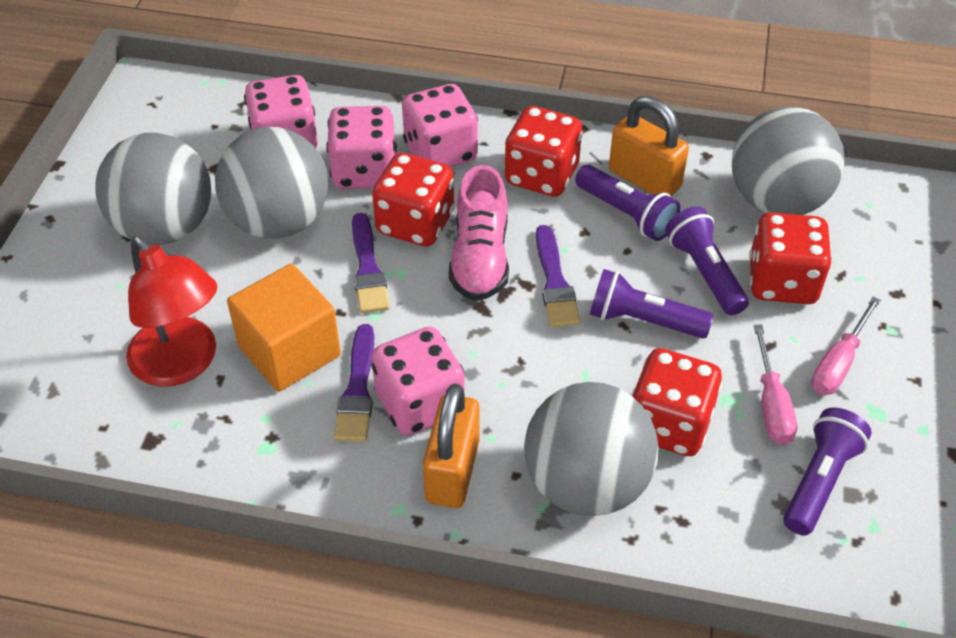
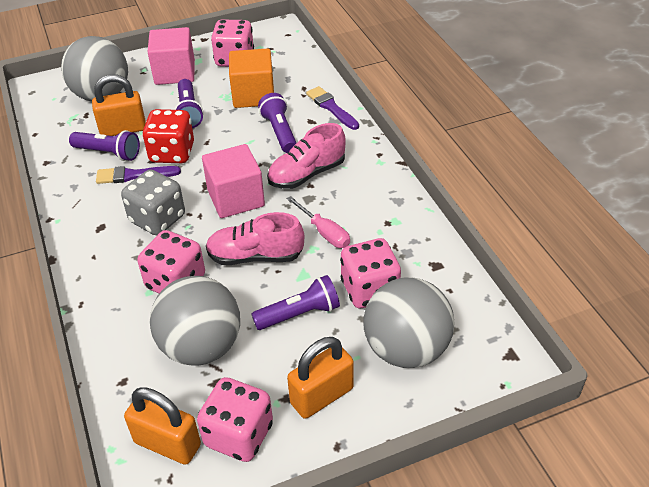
grey ball: 4 -> 3
grey dice: 0 -> 1
orange padlock: 2 -> 3
pink cube: 0 -> 2
pink screwdriver: 2 -> 1
pink shoe: 1 -> 2
purple brush: 3 -> 2
red dice: 4 -> 1
red lamp: 1 -> 0

